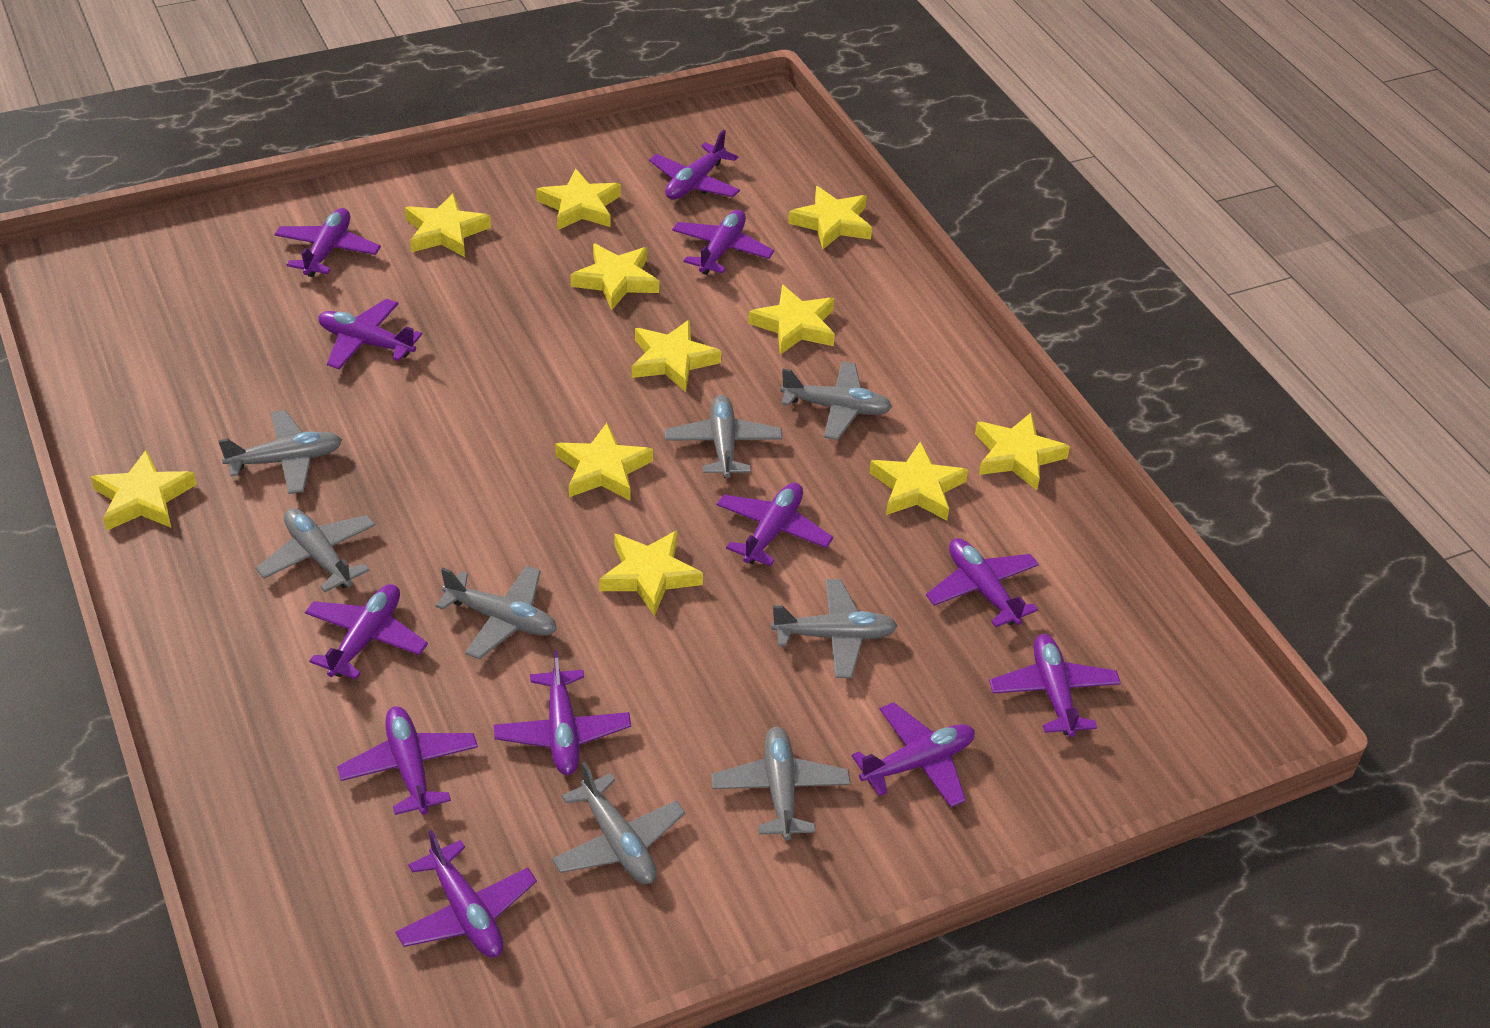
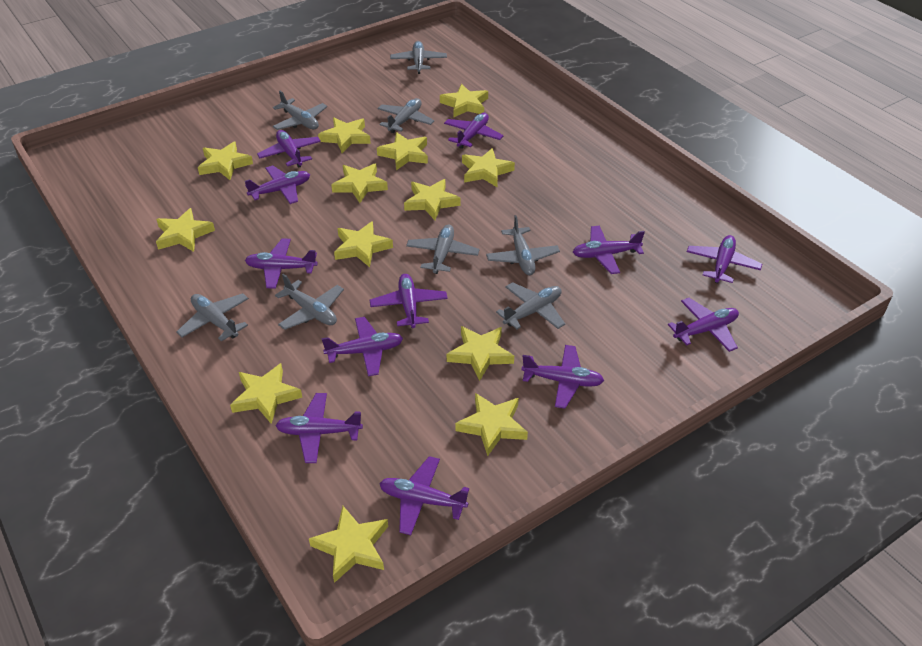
yellow star: 11 -> 13

